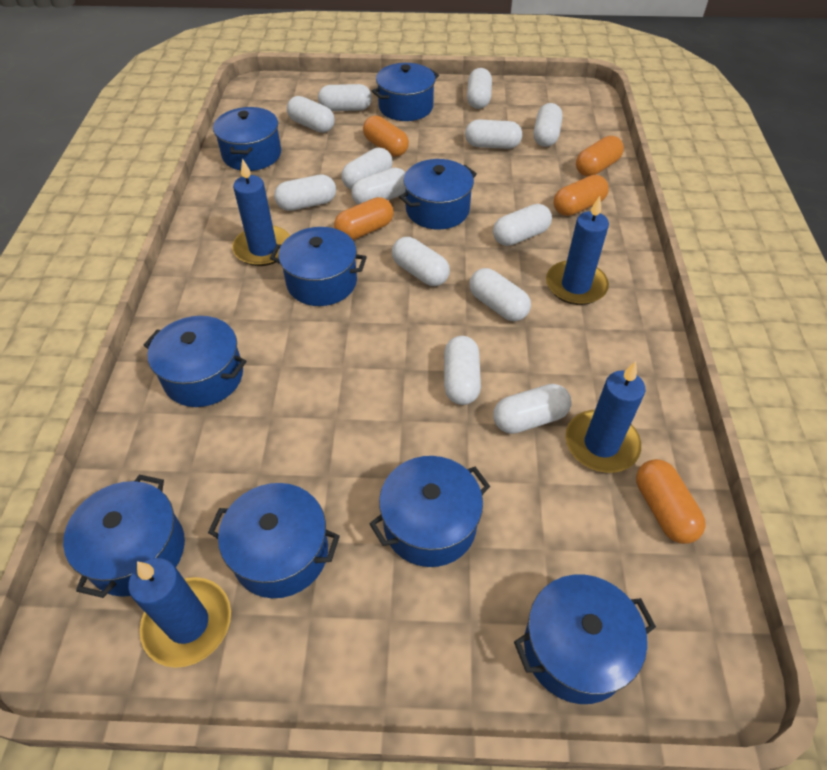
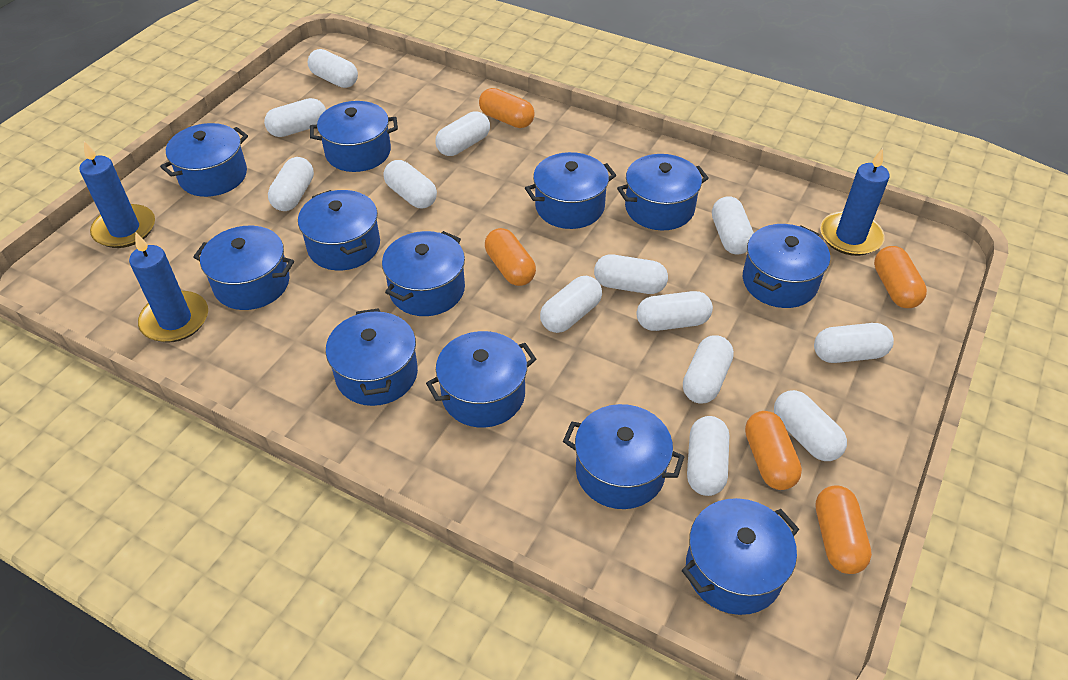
blue candle: 4 -> 3
blue pot: 9 -> 12

